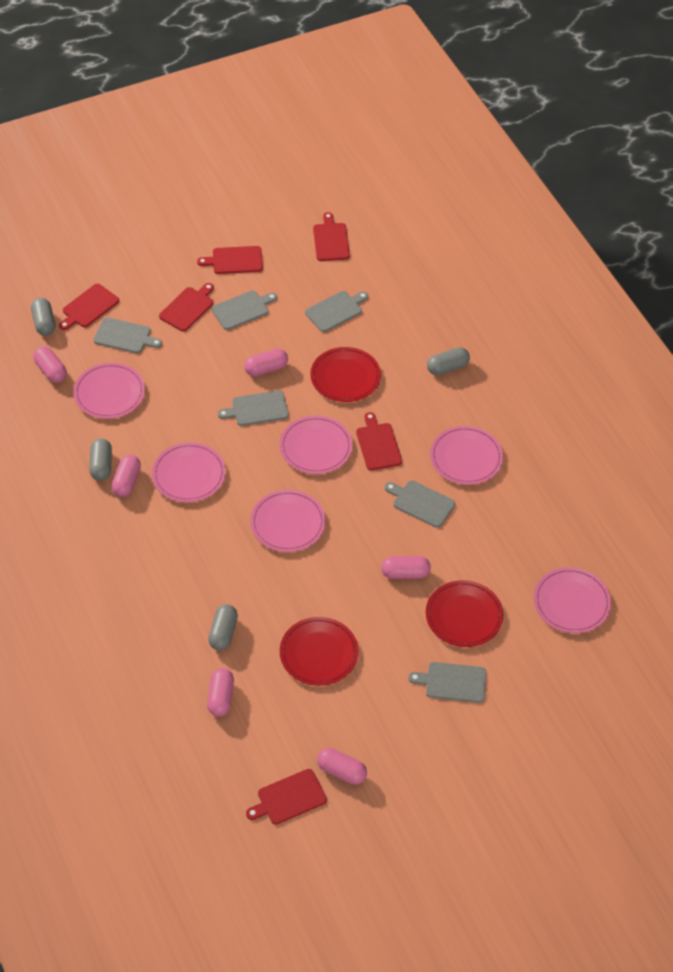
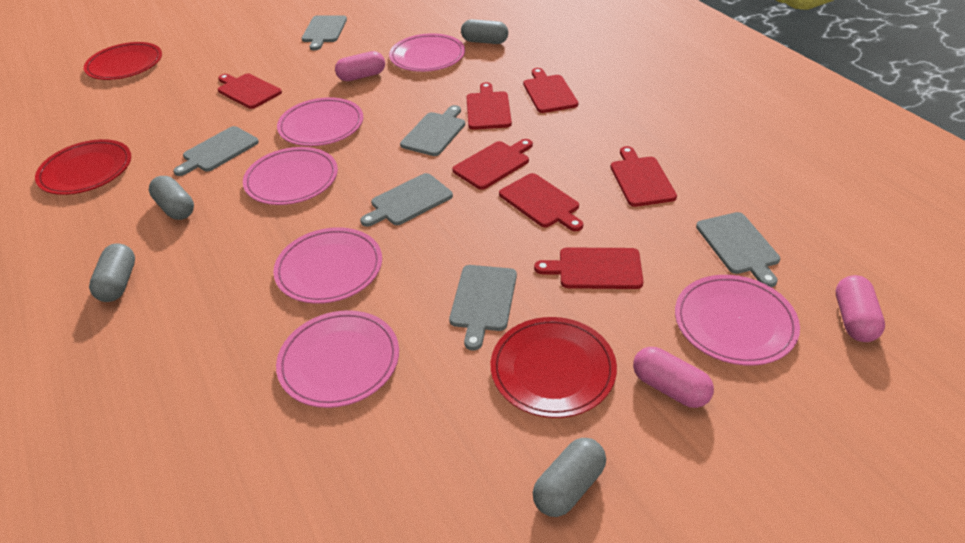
pink capsule: 6 -> 3
red cutting board: 6 -> 7

